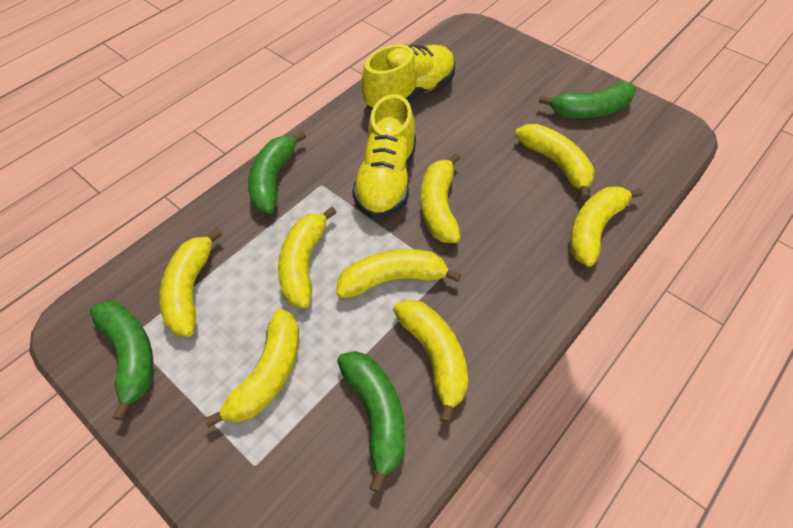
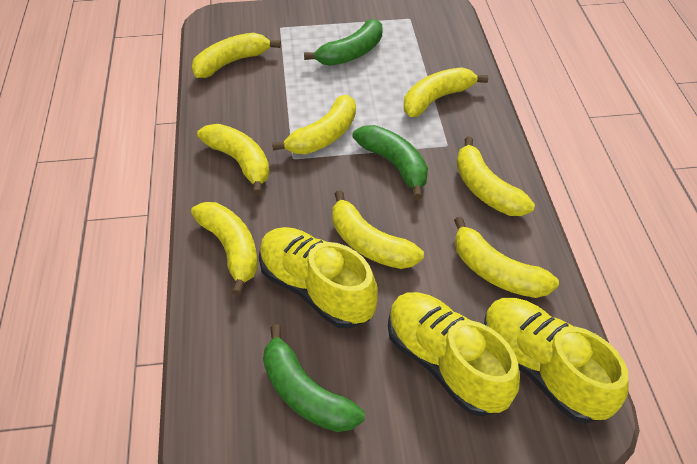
green banana: 4 -> 3
yellow shoe: 2 -> 3

